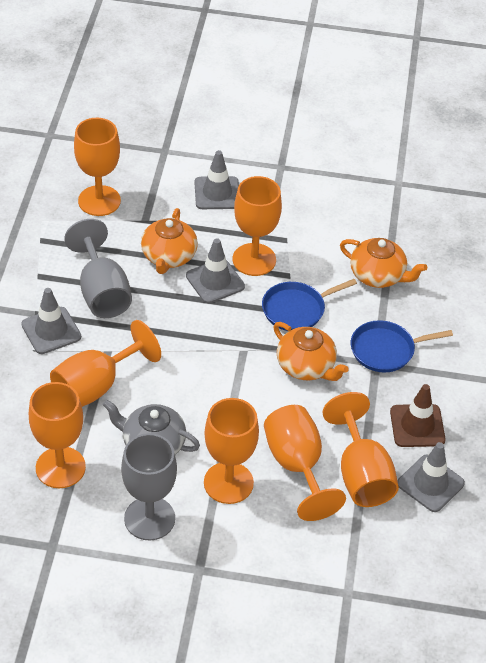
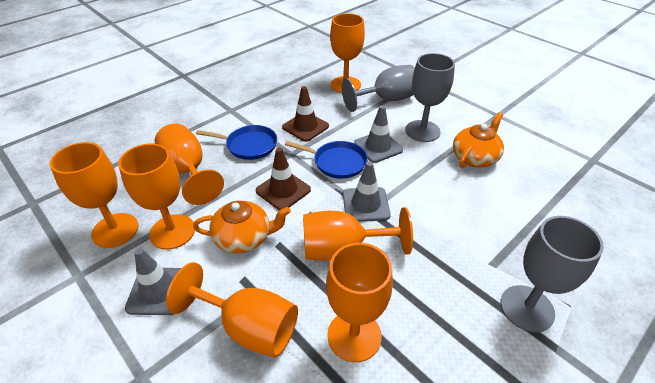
brown traffic cone: 1 -> 2
grey goblet: 2 -> 3
grey teapot: 1 -> 0
grey traffic cone: 4 -> 3
orange teapot: 3 -> 2

